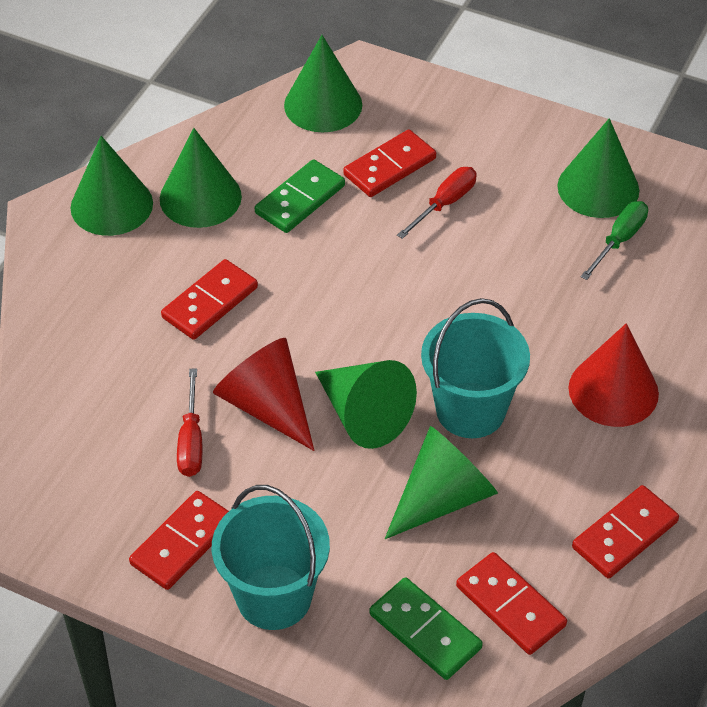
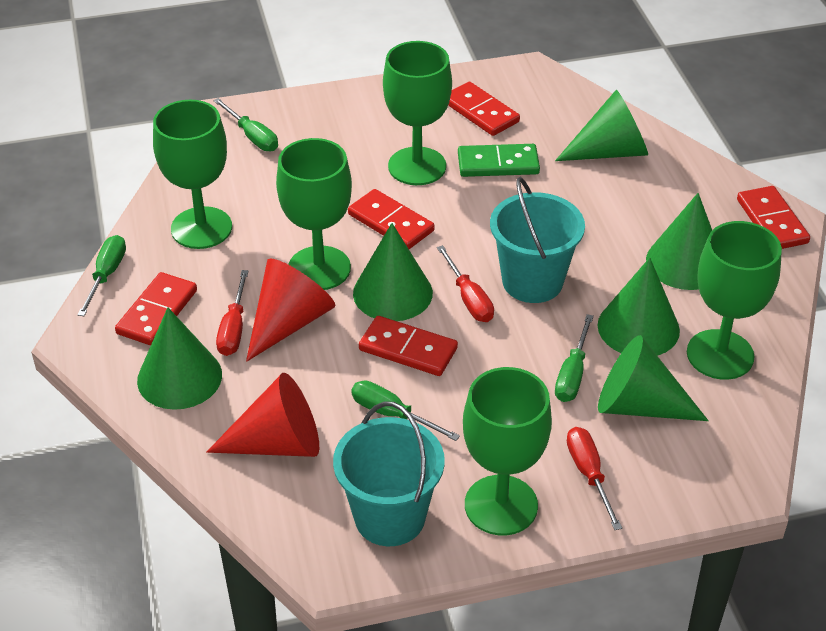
green domino: 2 -> 1
green goblet: 0 -> 5
green screwdriver: 1 -> 4
red screwdriver: 2 -> 3

